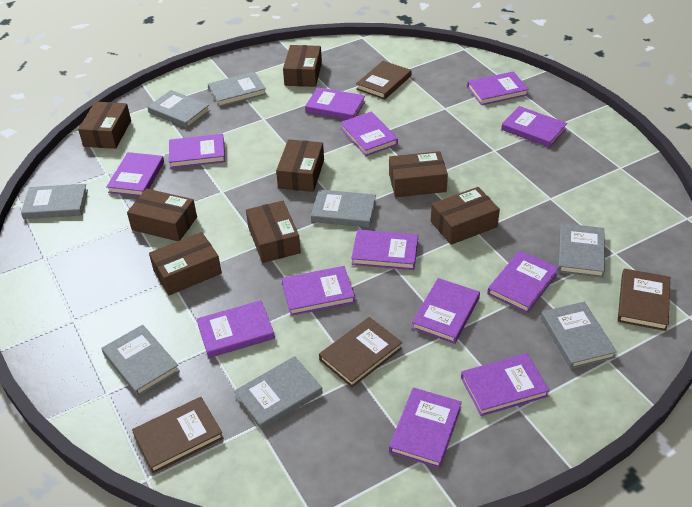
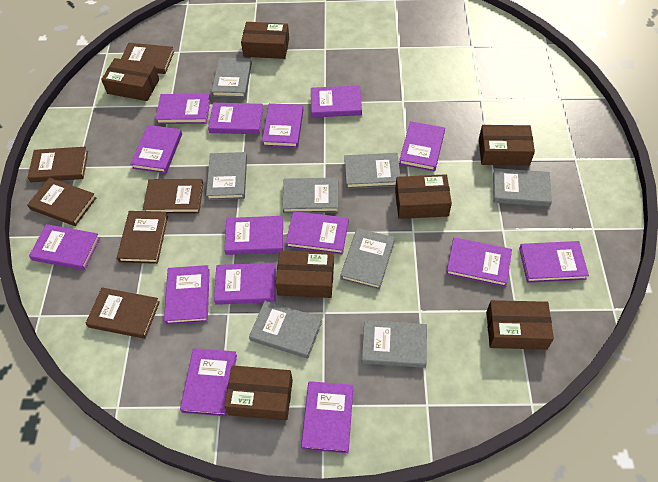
brown book: 4 -> 6
brown box: 8 -> 7
purple book: 13 -> 15

